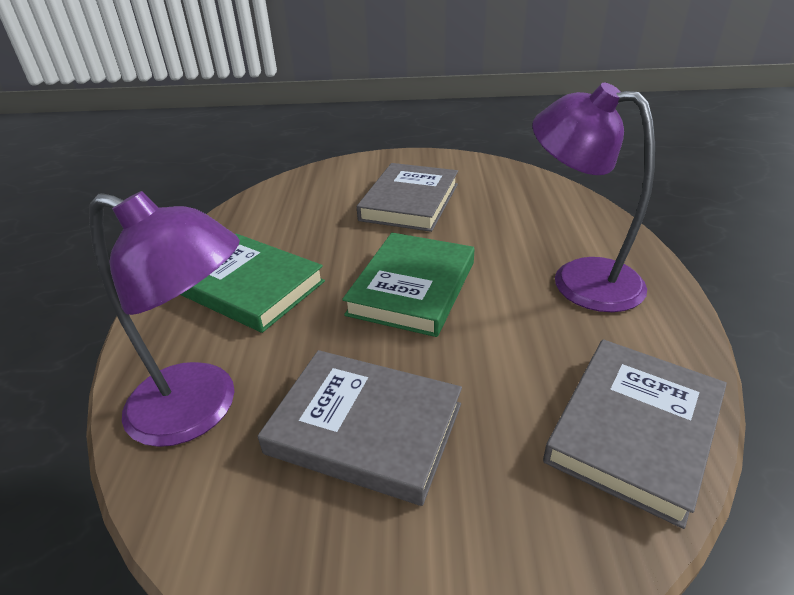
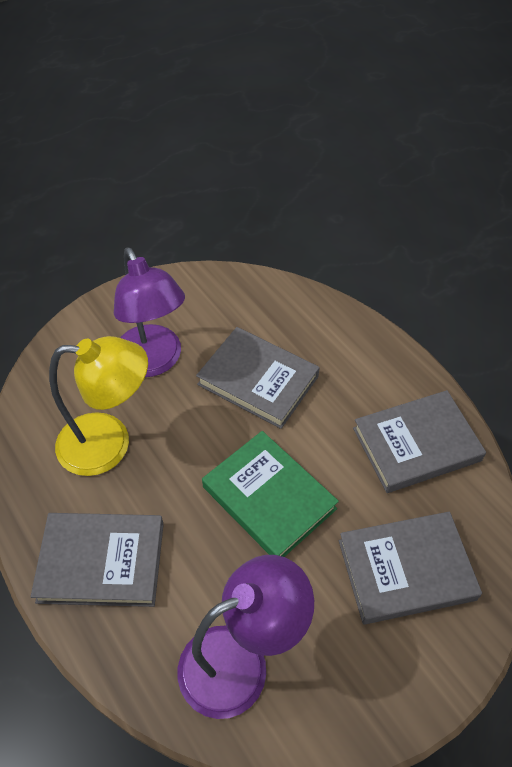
green book: 2 -> 1
grey book: 3 -> 4
yellow lamp: 0 -> 1

